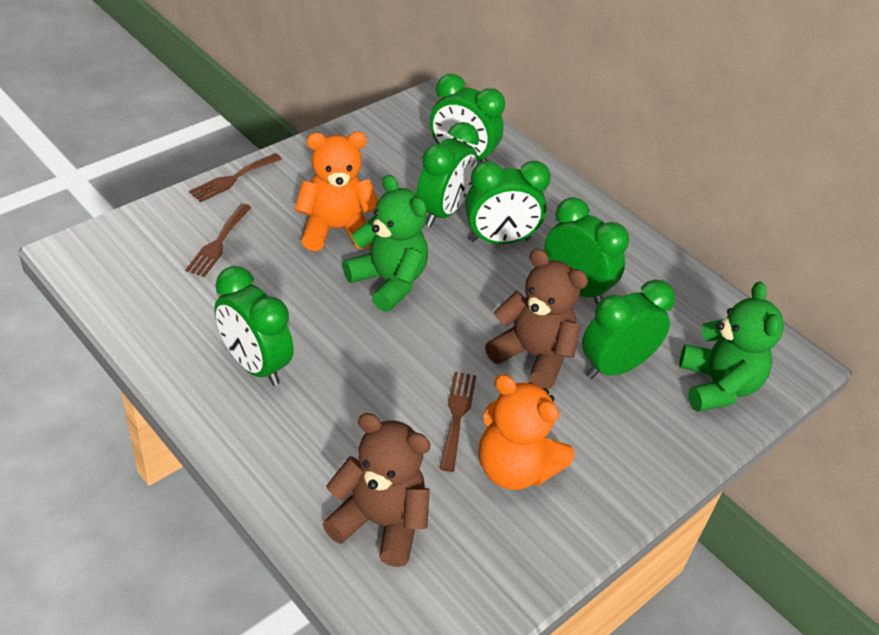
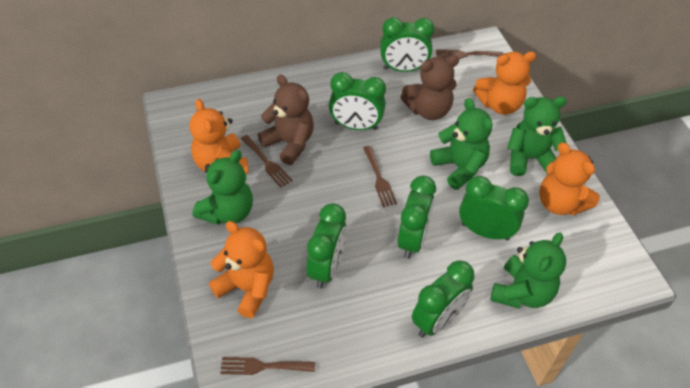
brown fork: 3 -> 4
green teddy bear: 2 -> 4
orange teddy bear: 2 -> 4

